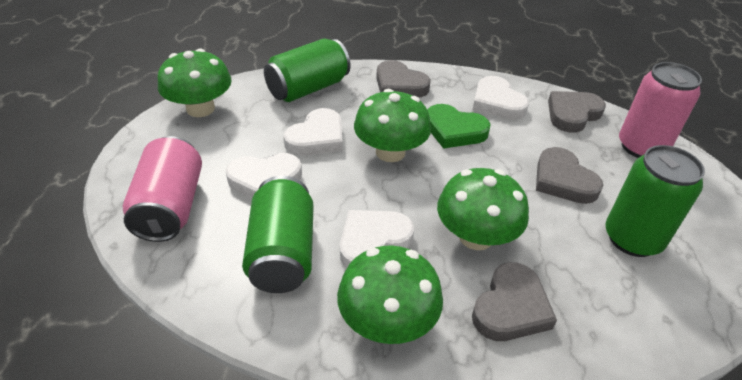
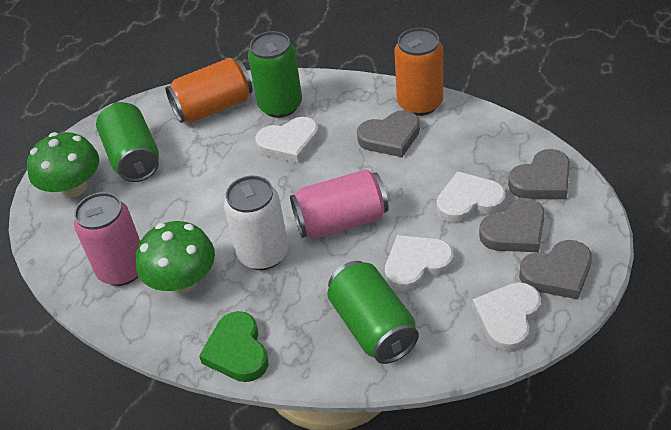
green mushroom: 4 -> 2
orange can: 0 -> 2
white can: 0 -> 1

